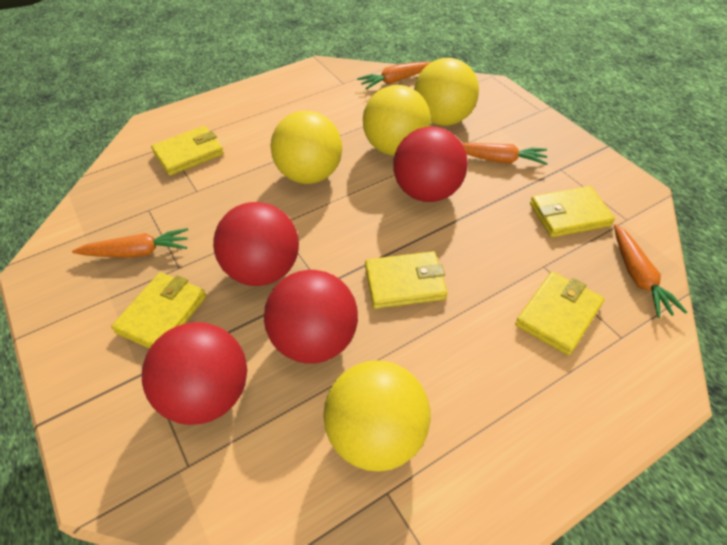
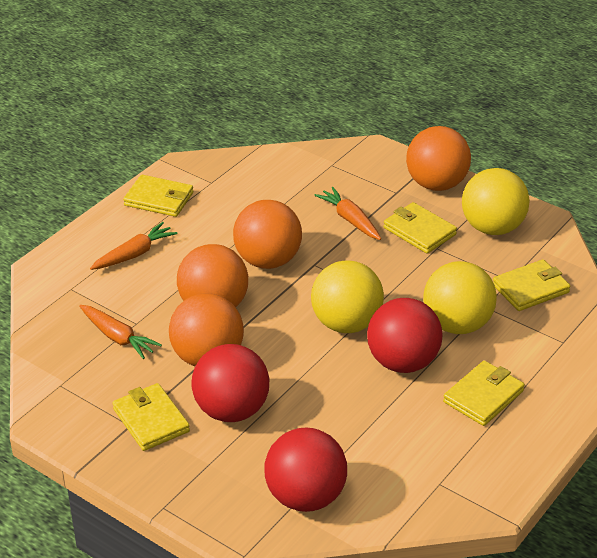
orange ball: 0 -> 4
orange carrot: 4 -> 3
red ball: 4 -> 3
yellow ball: 4 -> 3

